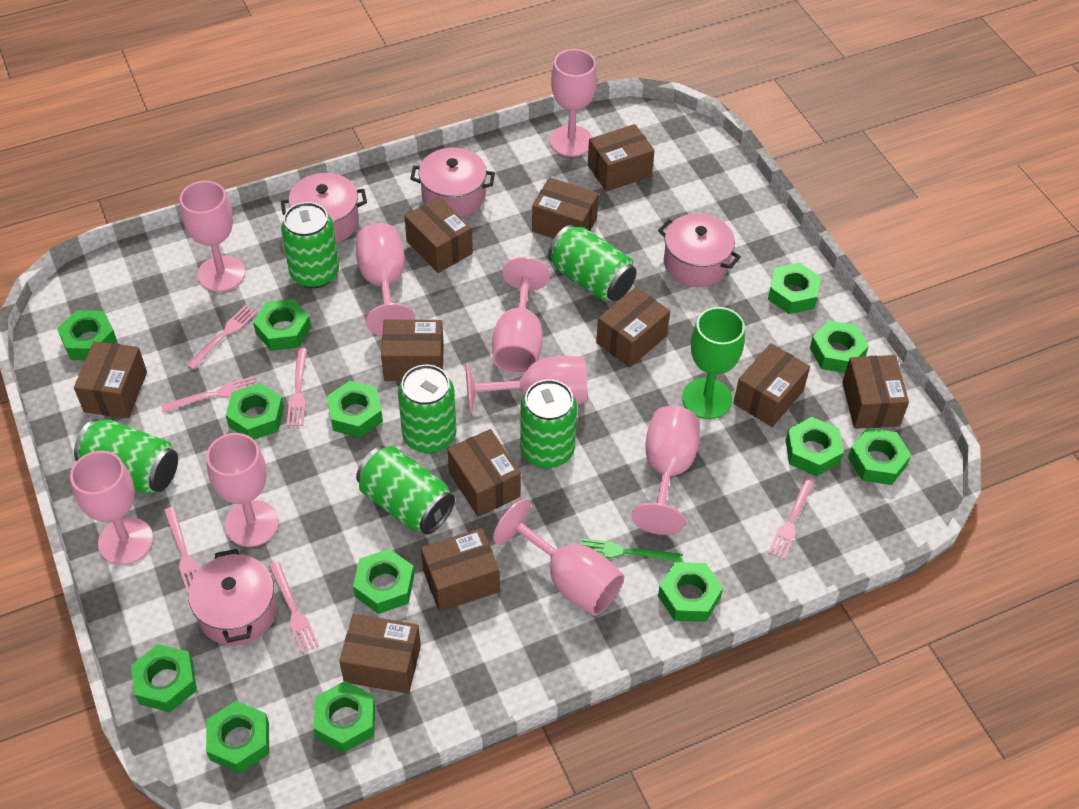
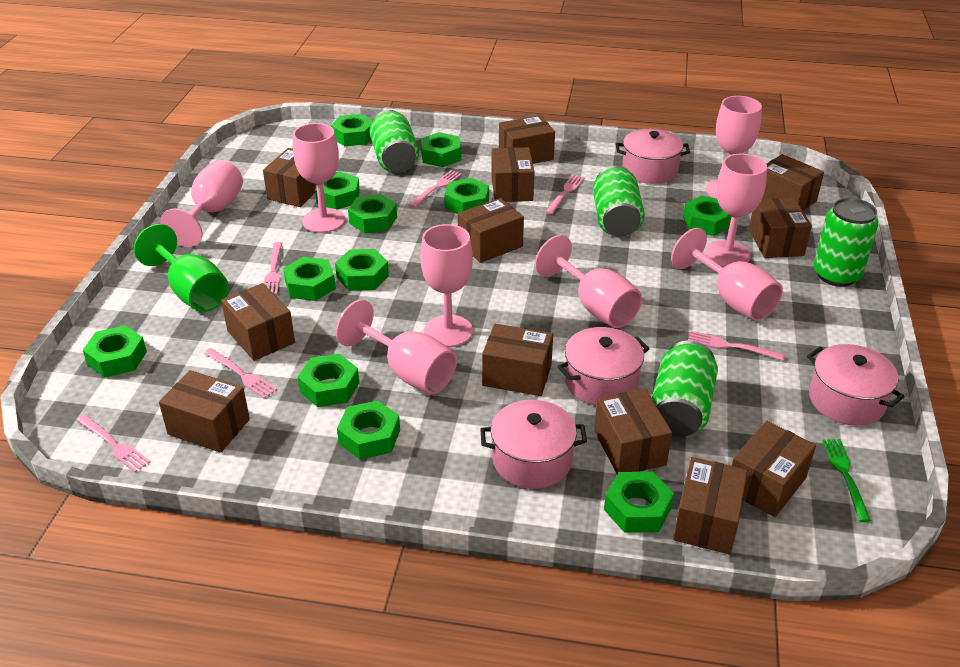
brown box: 11 -> 12
green can: 6 -> 4
green nut: 13 -> 12
pink goblet: 9 -> 8

